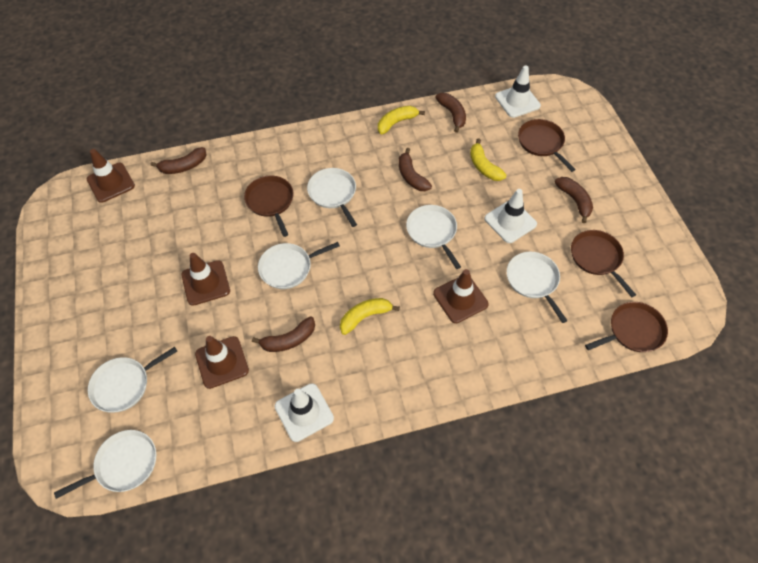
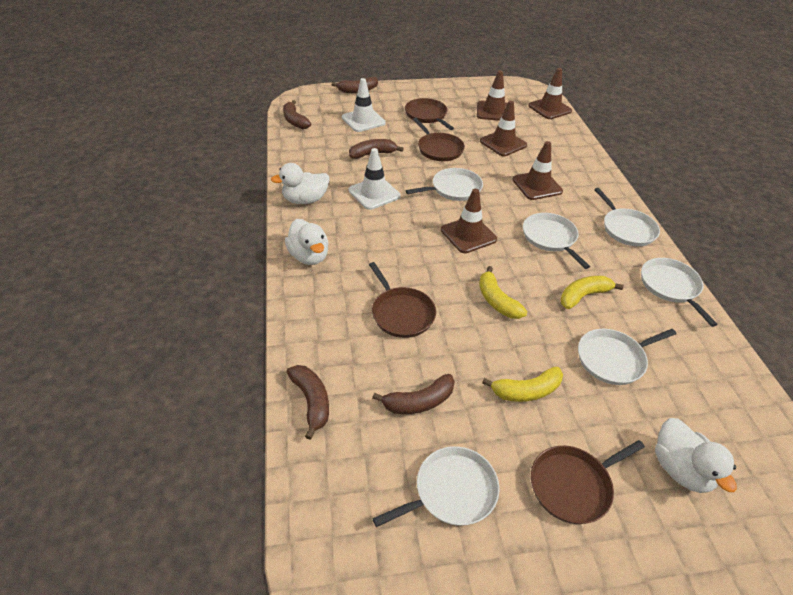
brown traffic cone: 4 -> 5
white duck: 0 -> 3
white traffic cone: 3 -> 2

